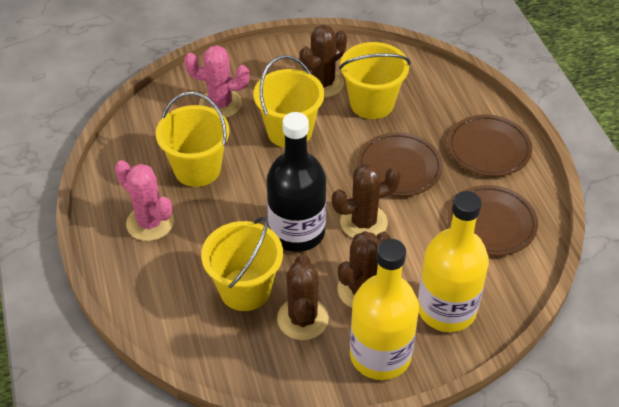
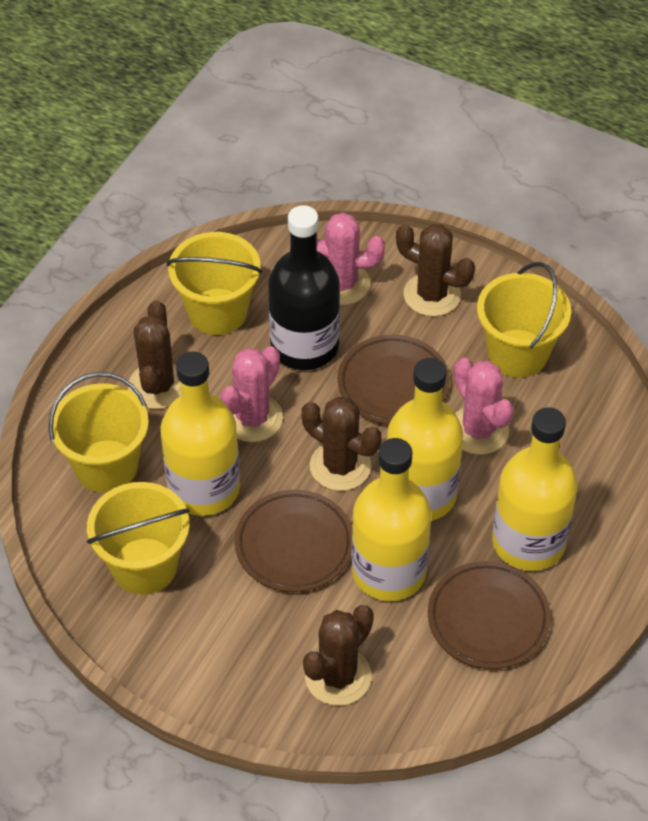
pink cactus: 2 -> 3
yellow bottle: 2 -> 4

